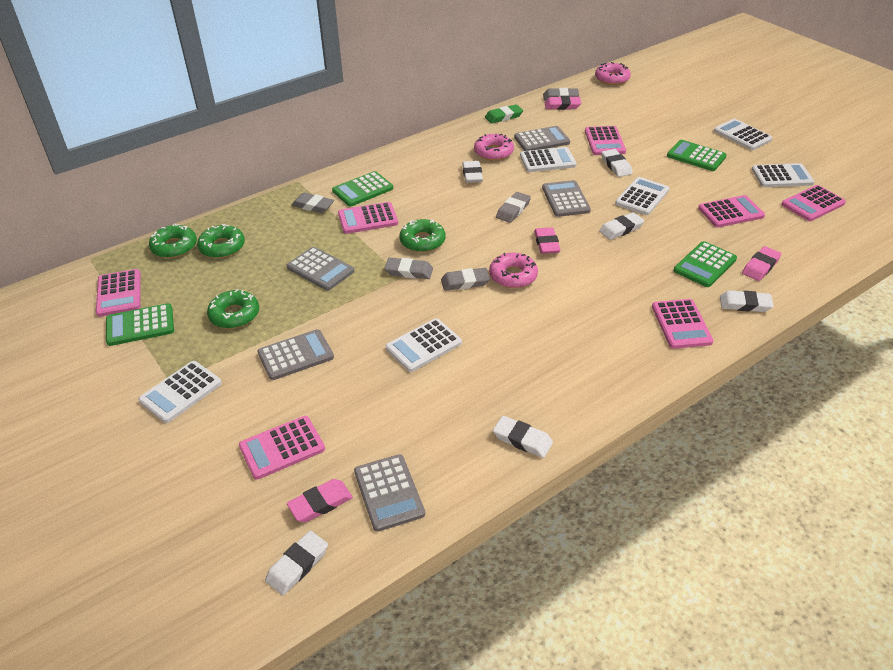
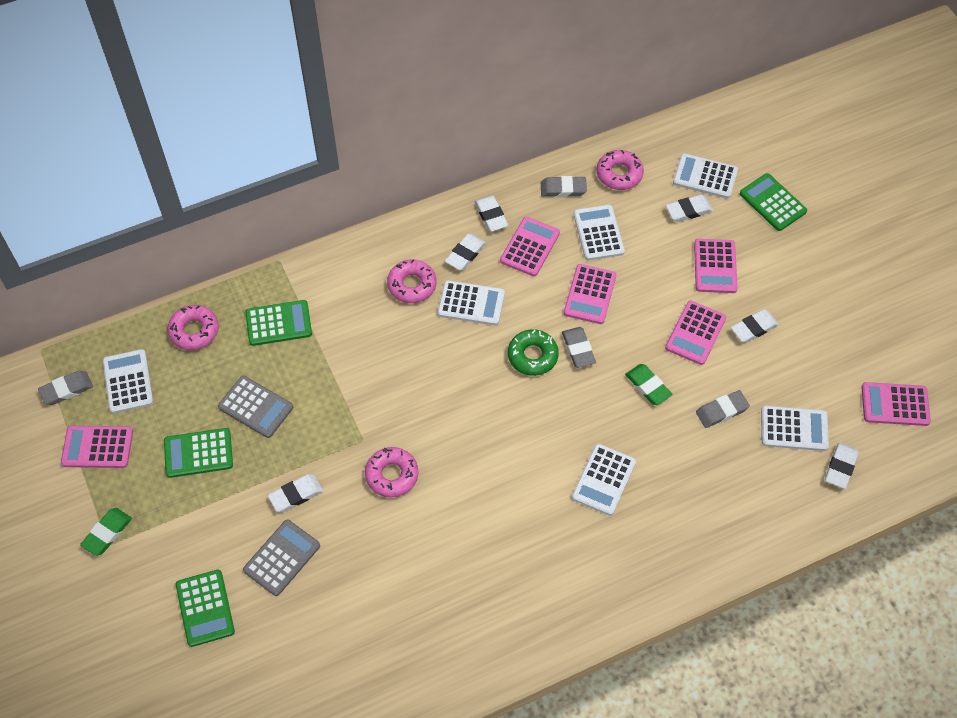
green donut: 4 -> 1
green eraser: 1 -> 2
grey calculator: 5 -> 2
grey eraser: 5 -> 4
pink calculator: 7 -> 6
pink donut: 3 -> 4
pink eraser: 4 -> 0

